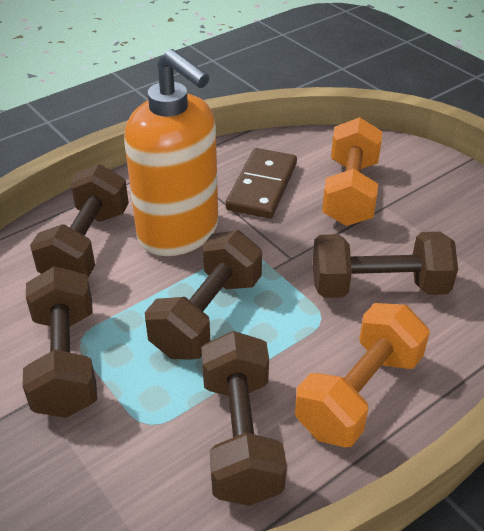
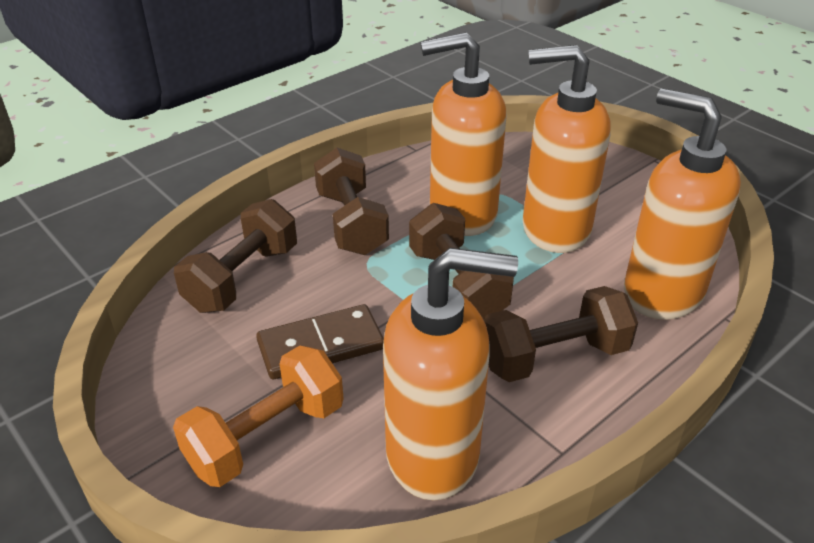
brown dumbbell: 5 -> 4
orange dumbbell: 2 -> 1
orange soap dispenser: 1 -> 4

